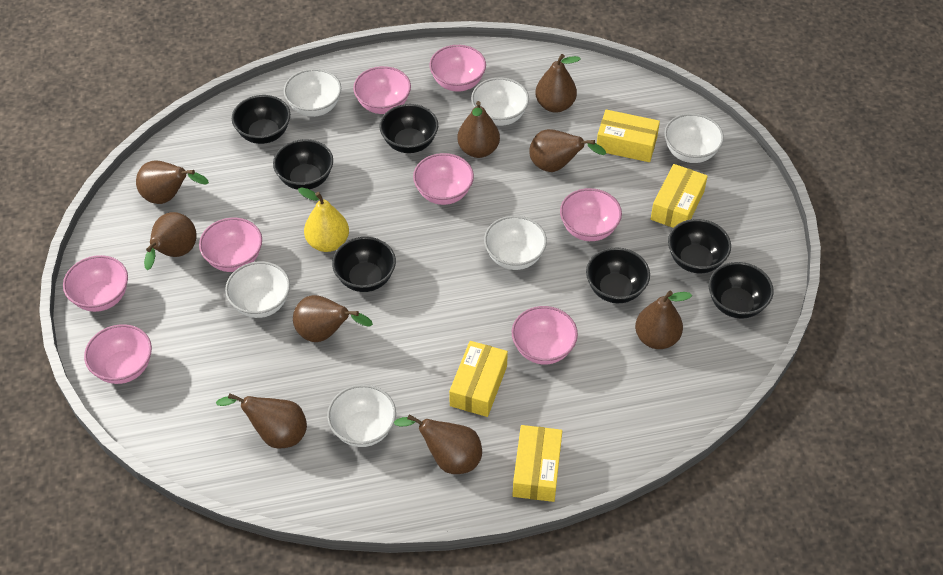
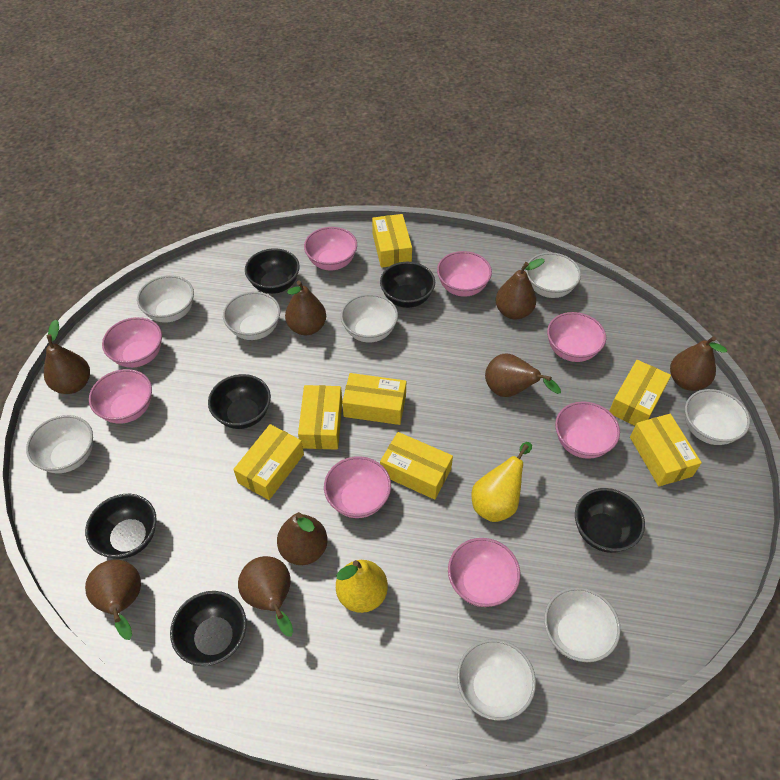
black bowl: 7 -> 6
brown pear: 9 -> 8
white bowl: 6 -> 8
yellow box: 4 -> 7
yellow pear: 1 -> 2

